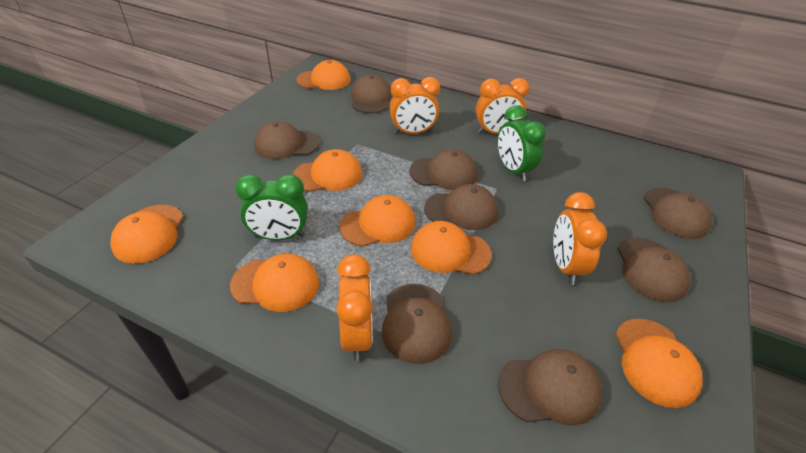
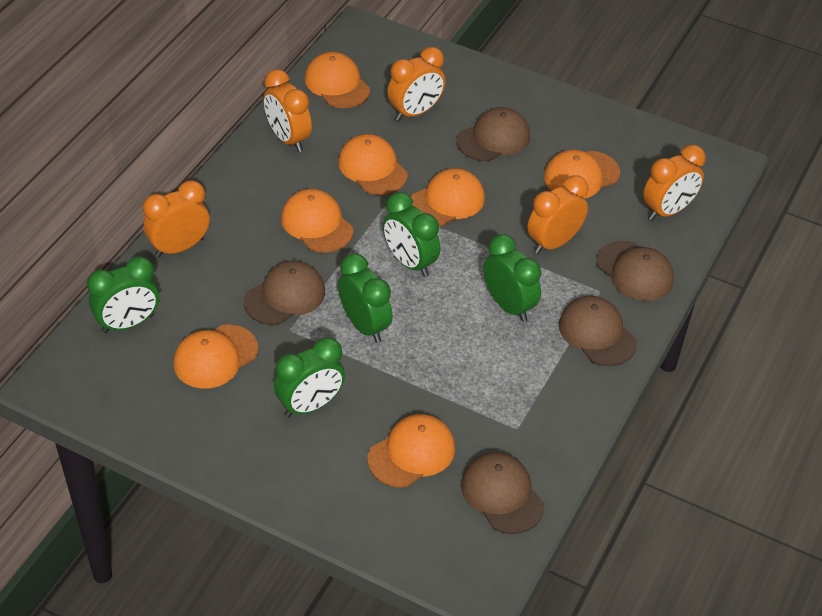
brown cap: 8 -> 5
green clock: 2 -> 5
orange clock: 4 -> 5

